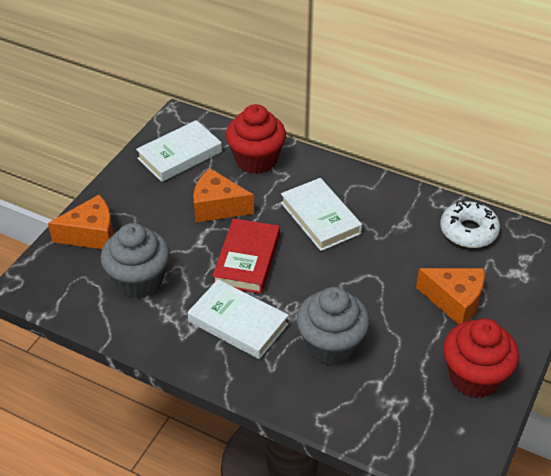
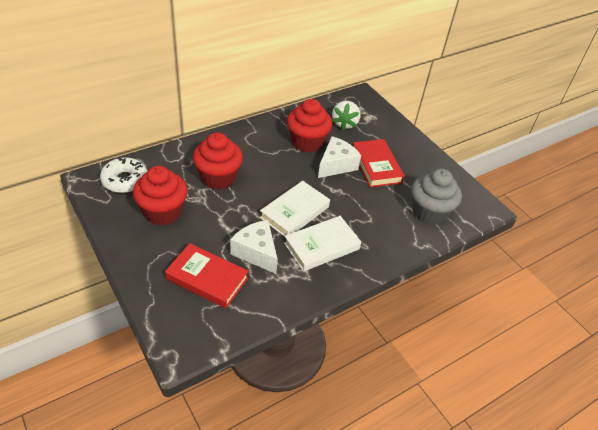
grey cupcake: 2 -> 1
orange cheese: 3 -> 0
red book: 1 -> 2
red cupcake: 2 -> 3
white book: 3 -> 2
white cheese: 0 -> 2
white strawberry: 0 -> 1

